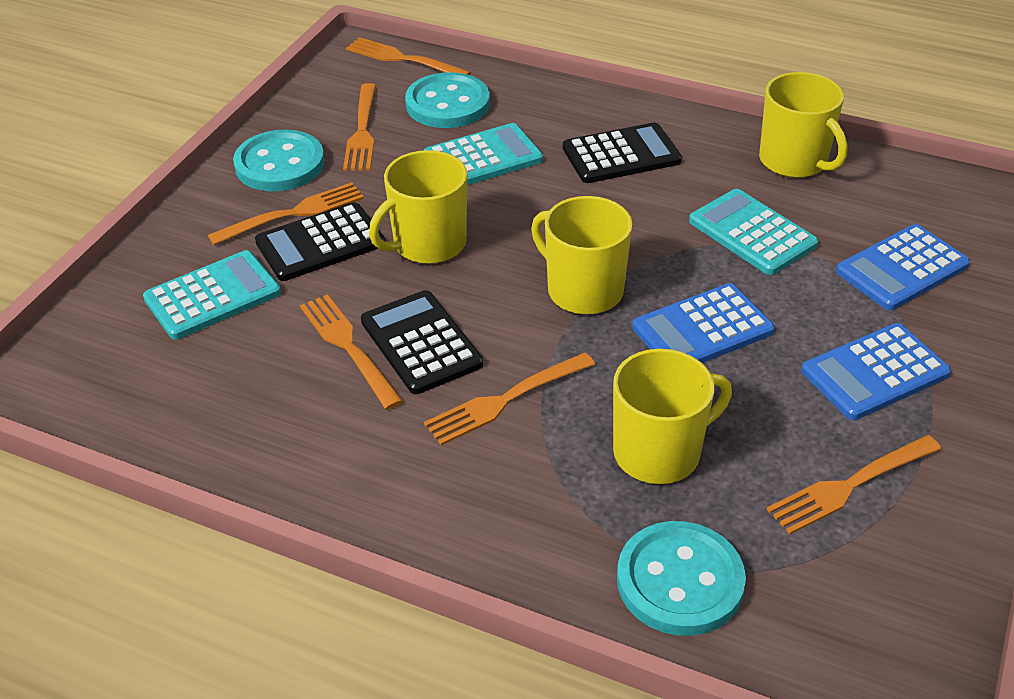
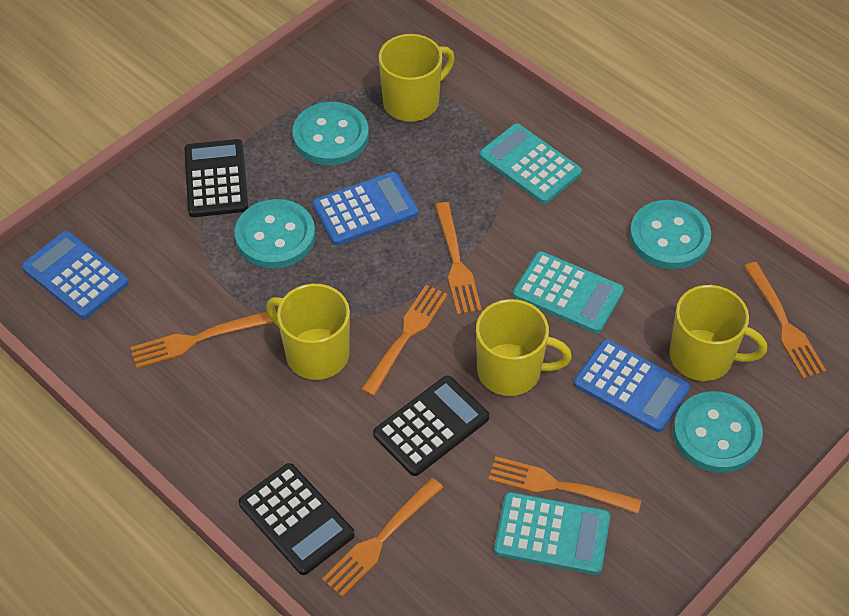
turquoise button: 3 -> 4

